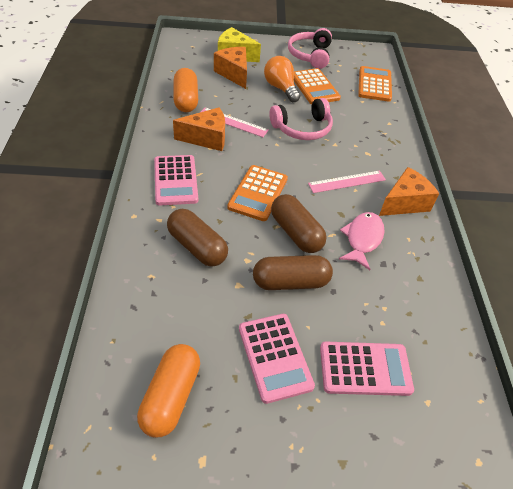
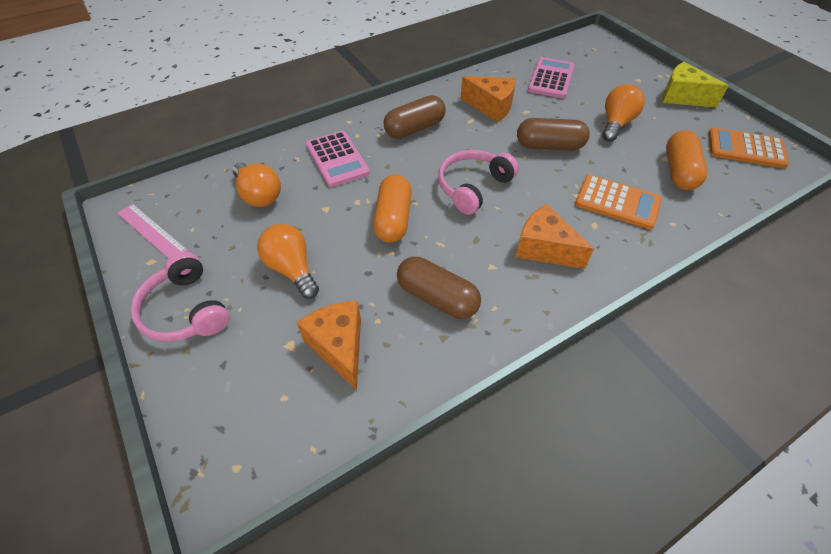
orange calculator: 3 -> 2
orange light bulb: 1 -> 3
pink calculator: 3 -> 2
pink fish: 1 -> 0
pink ruler: 2 -> 1

